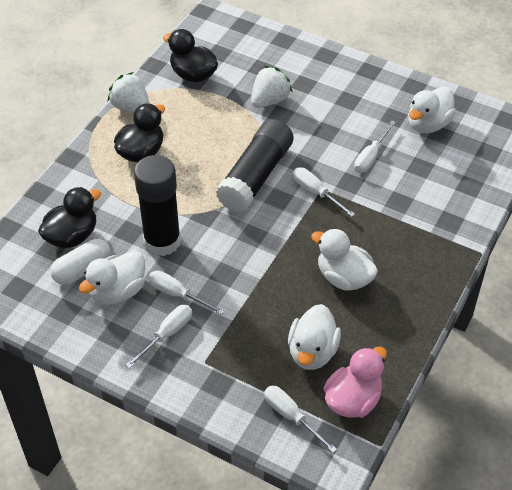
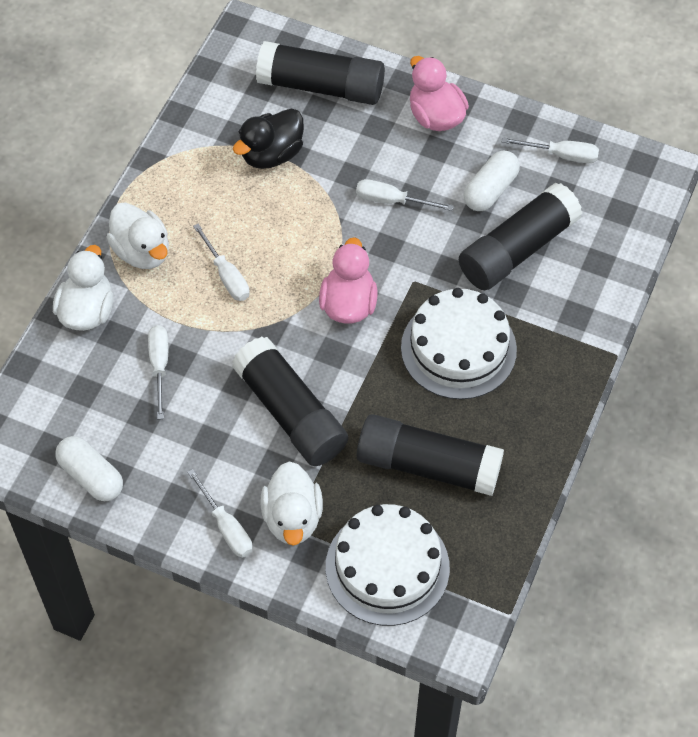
black duck: 3 -> 1
black glue stick: 2 -> 4
pink duck: 1 -> 2
white cake: 0 -> 2
white capsule: 1 -> 2
white duck: 4 -> 3
white strawberry: 2 -> 0

